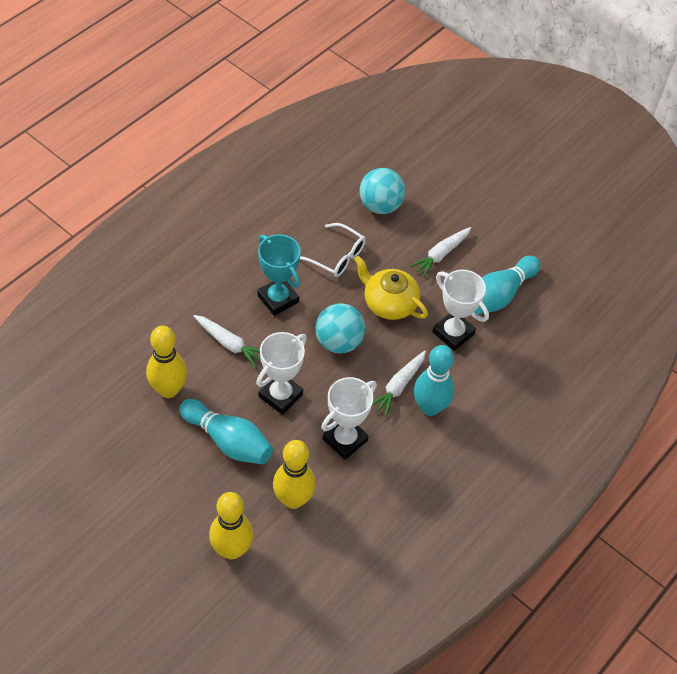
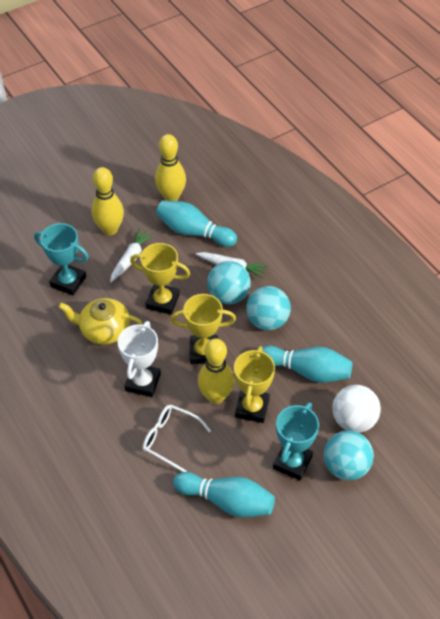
turquoise ball: 2 -> 3
turquoise trophy: 1 -> 2
white ball: 0 -> 1
white carrot: 3 -> 2
white trophy: 3 -> 1
yellow trophy: 0 -> 3

